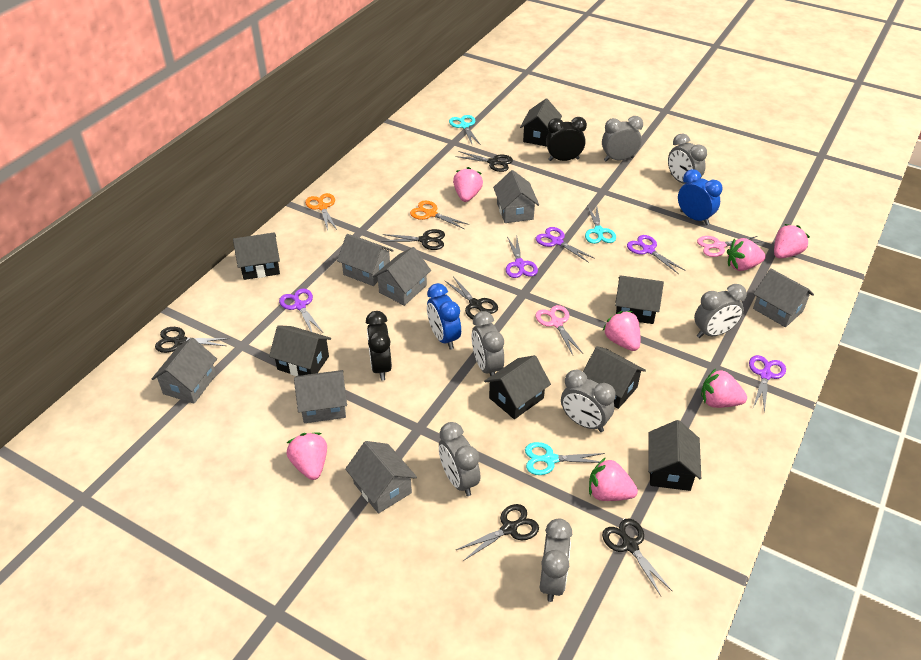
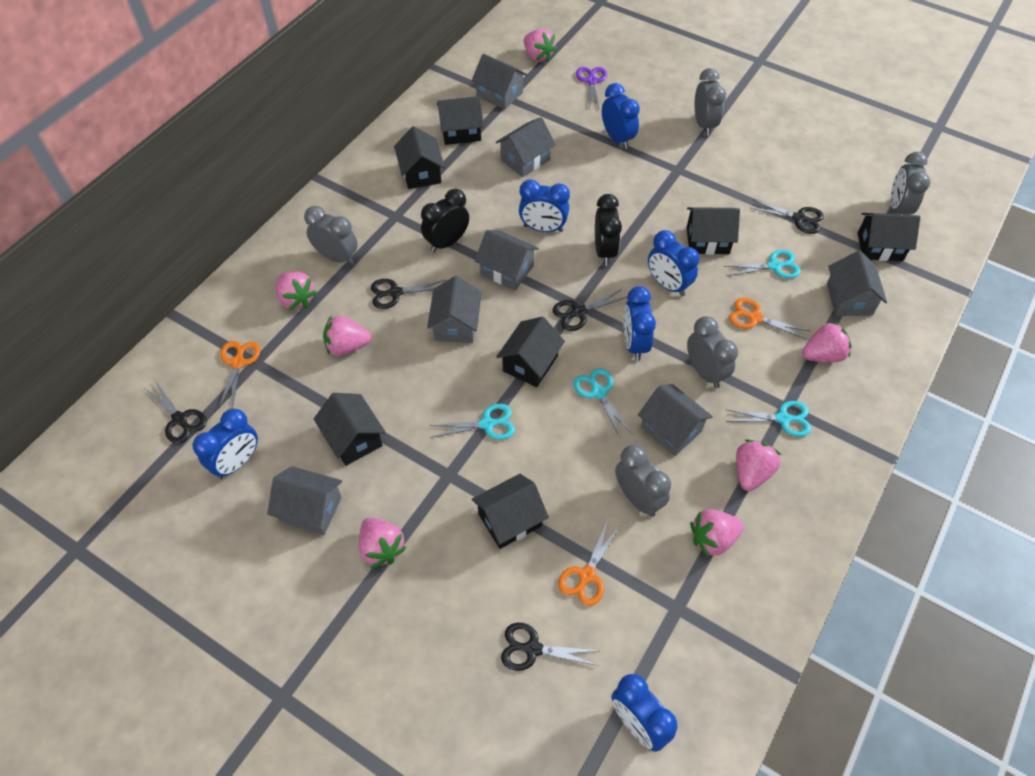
black scissors: 6 -> 5
blue clock: 2 -> 6
grey clock: 7 -> 5
orange scissors: 2 -> 3
pink scissors: 2 -> 0
purple scissors: 5 -> 1
turquoise scissors: 3 -> 4

